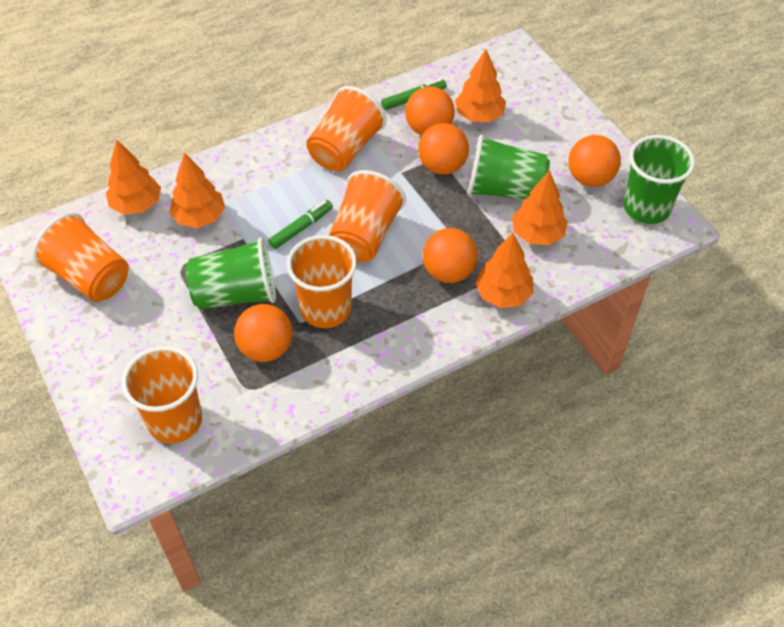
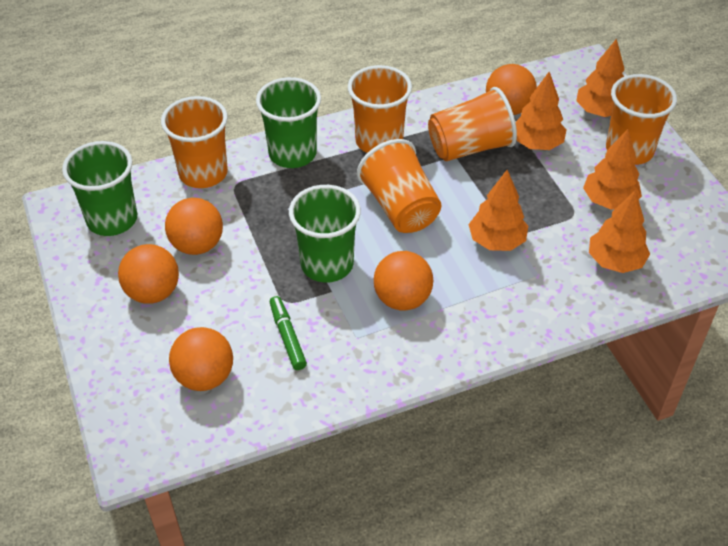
green marker: 2 -> 1

